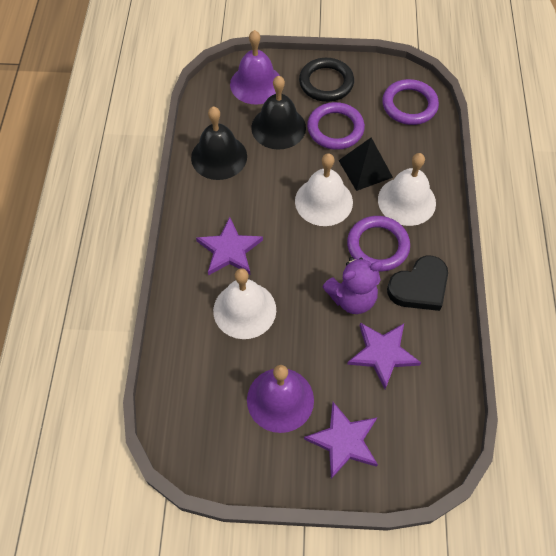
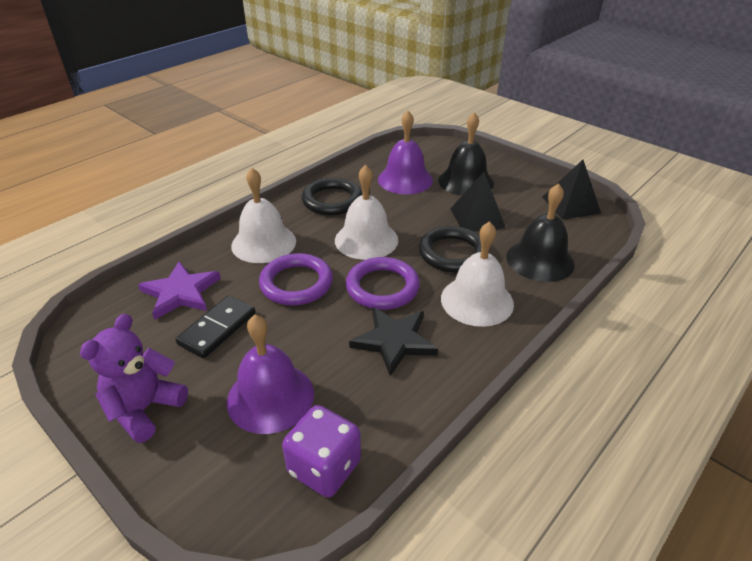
black domino: 0 -> 1
black heart: 1 -> 0
black pyramid: 1 -> 2
black ring: 1 -> 2
black star: 0 -> 1
purple dice: 0 -> 1
purple ring: 3 -> 2
purple star: 3 -> 1

